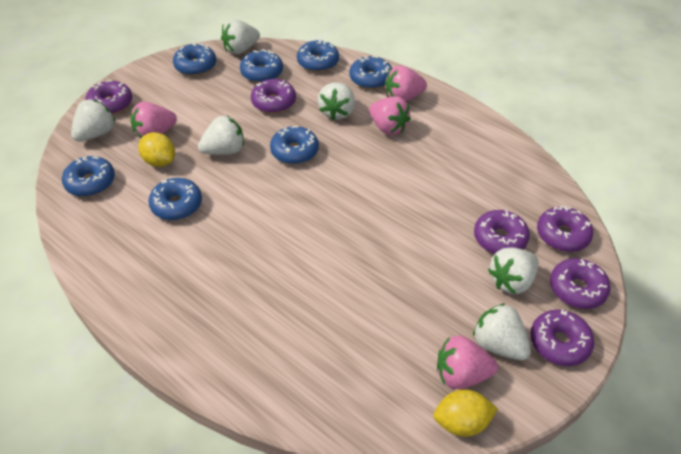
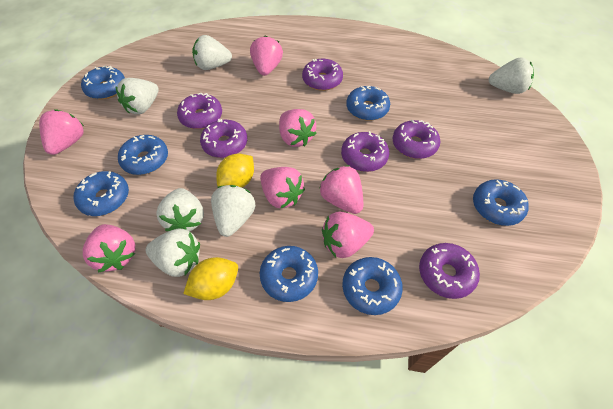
pink strawberry: 4 -> 7

